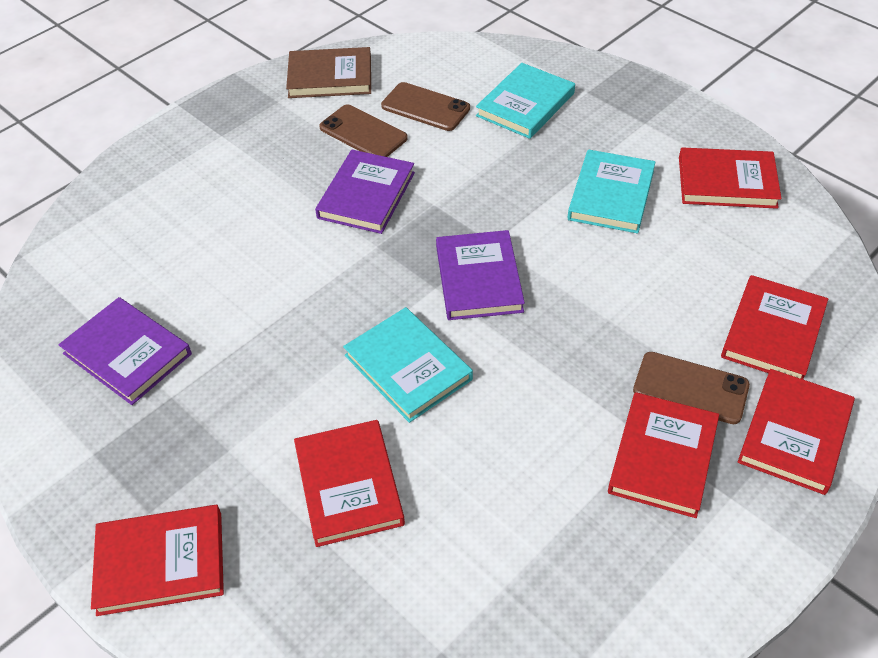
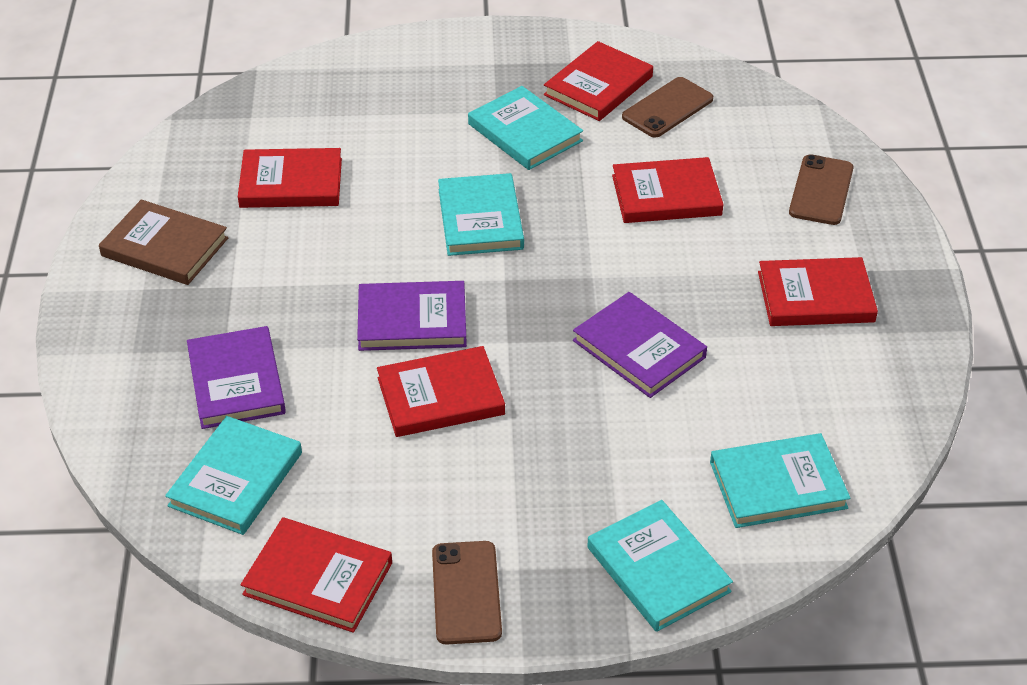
turquoise book: 3 -> 5

